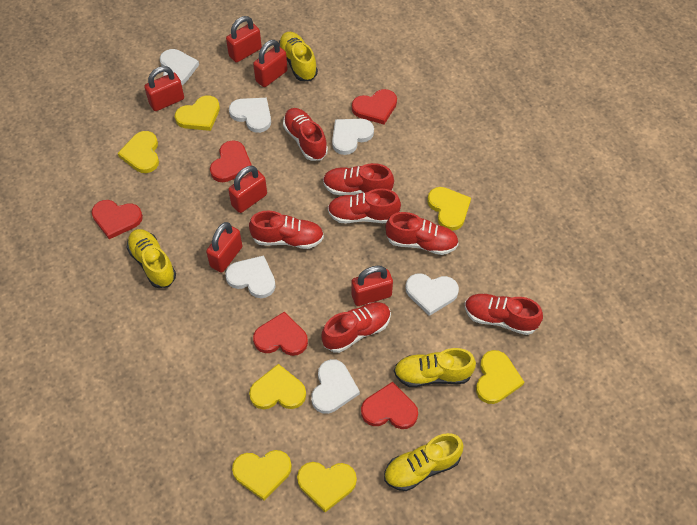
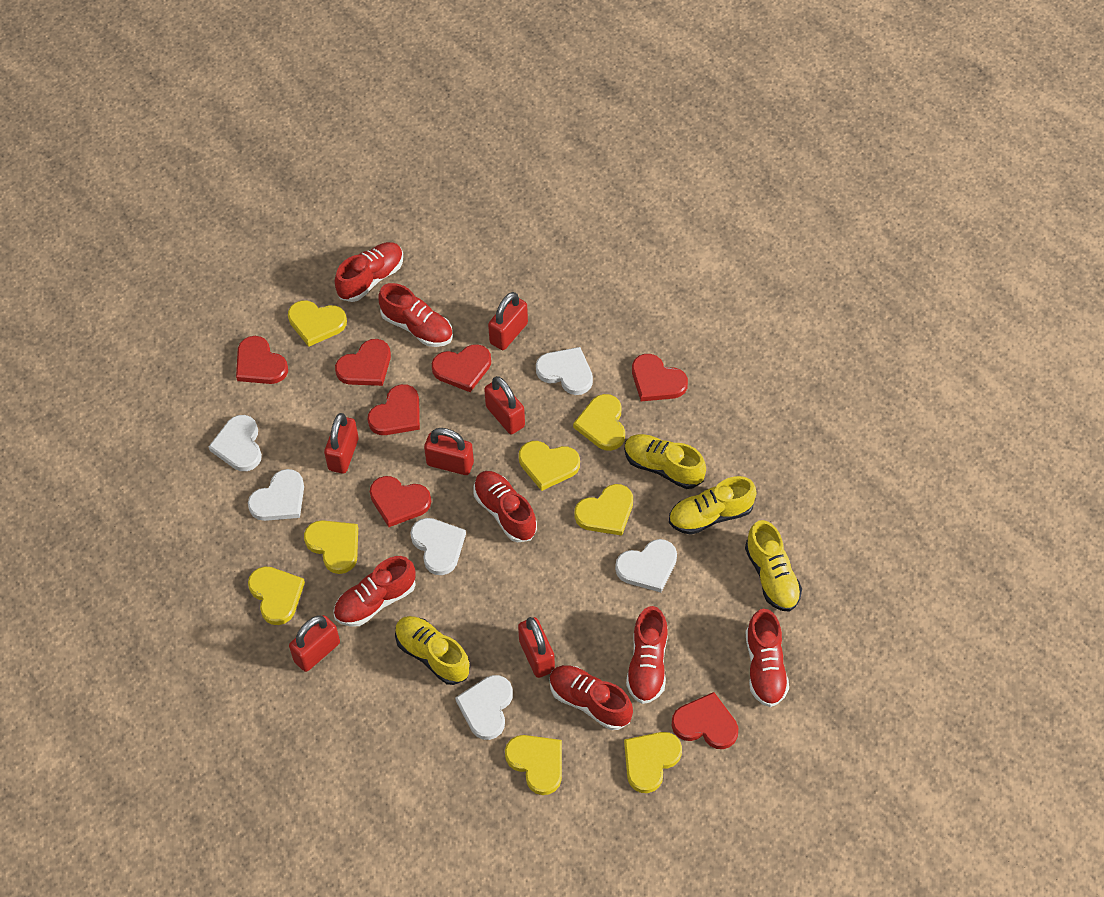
red heart: 5 -> 7
yellow heart: 7 -> 8

